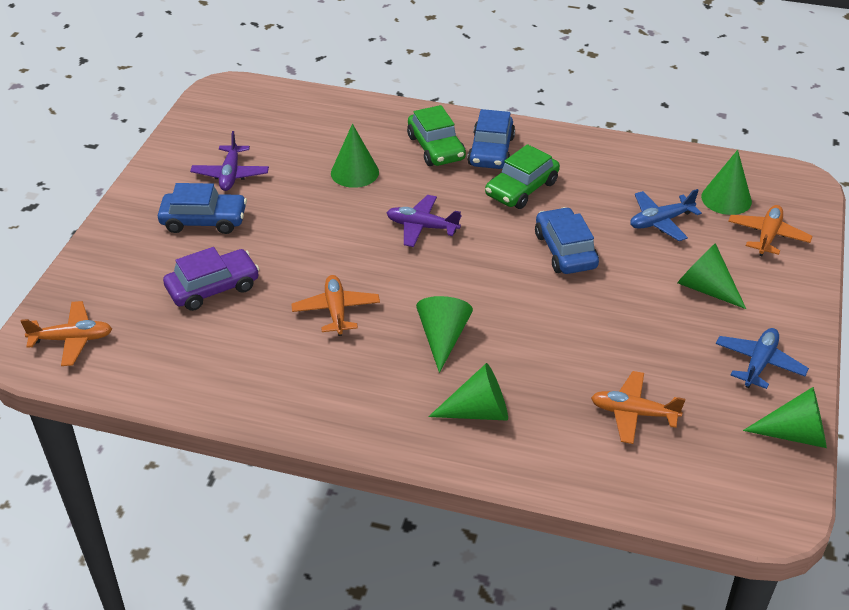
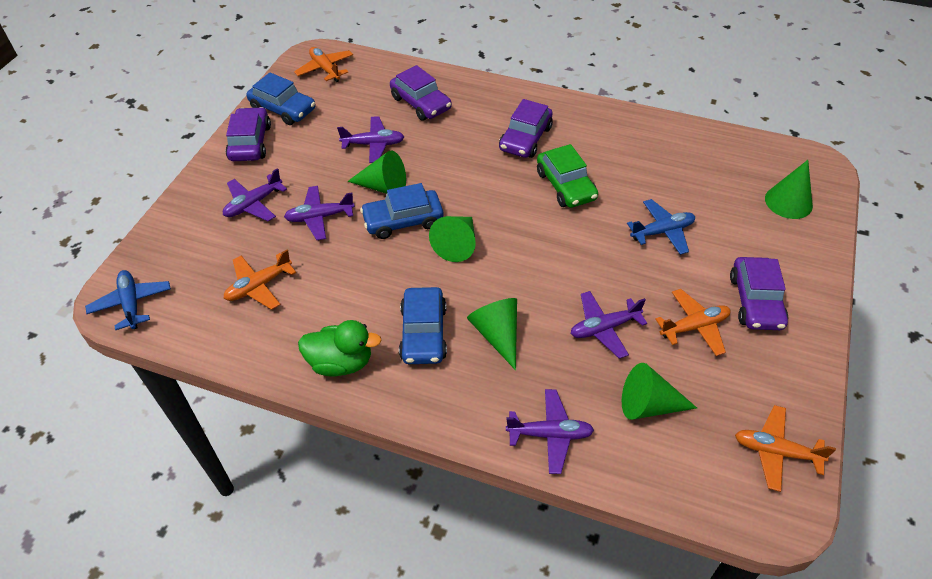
green car: 2 -> 1
green cone: 6 -> 5
green duck: 0 -> 1
purple car: 1 -> 4
purple plane: 2 -> 5

